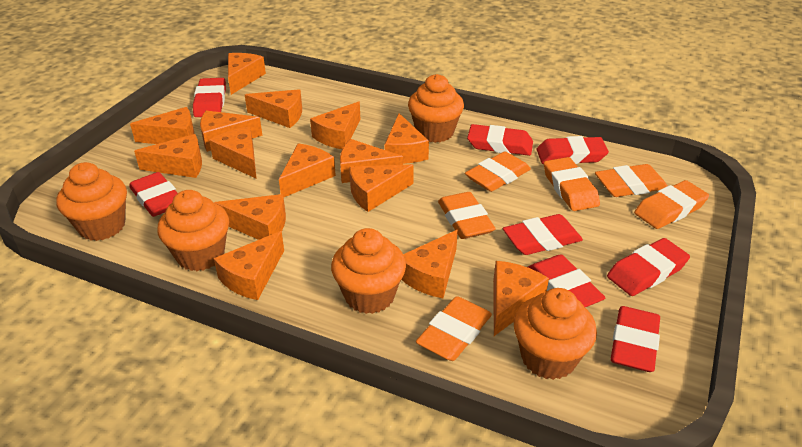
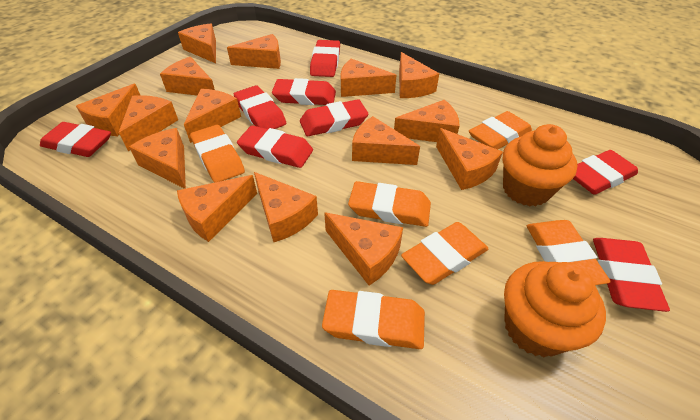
orange cupcake: 5 -> 2

